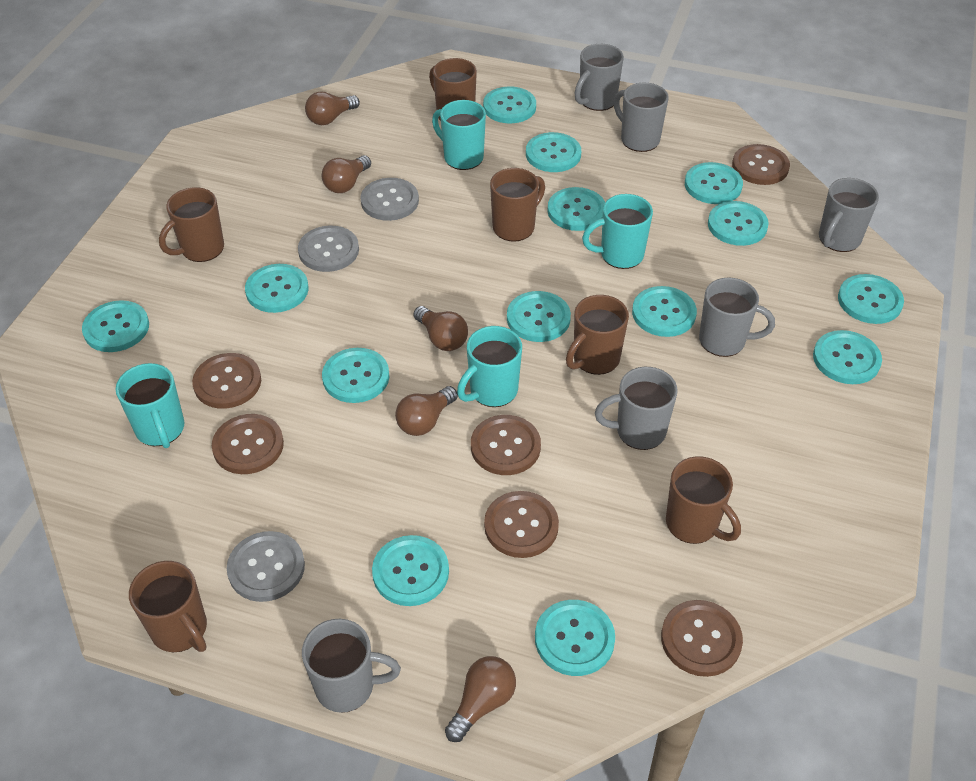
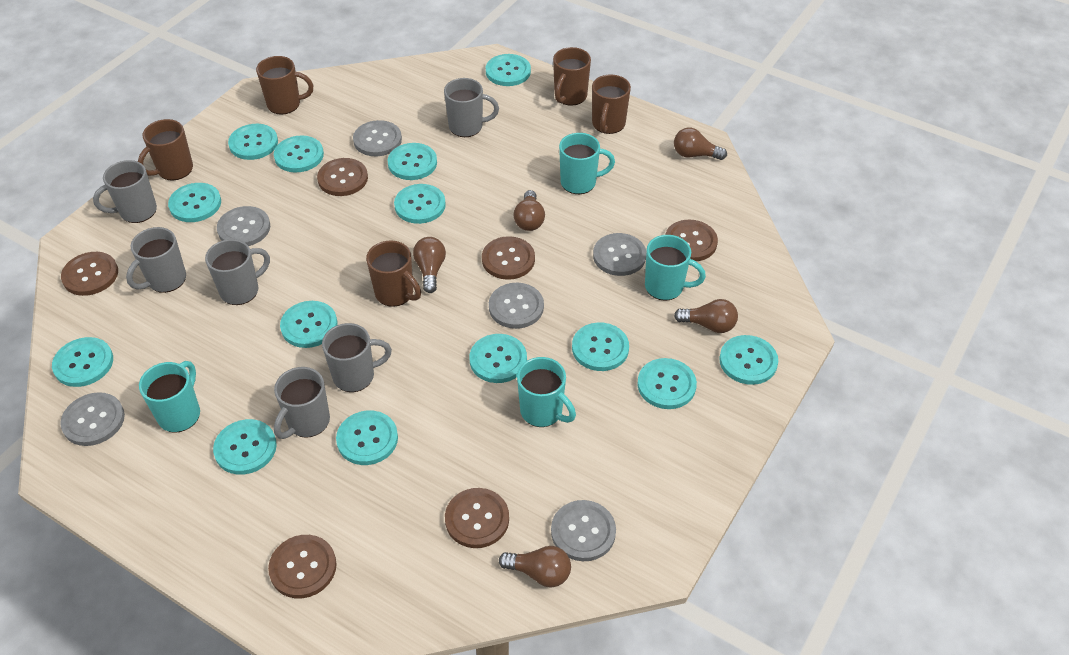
brown mug: 6 -> 5
grey button: 3 -> 6

